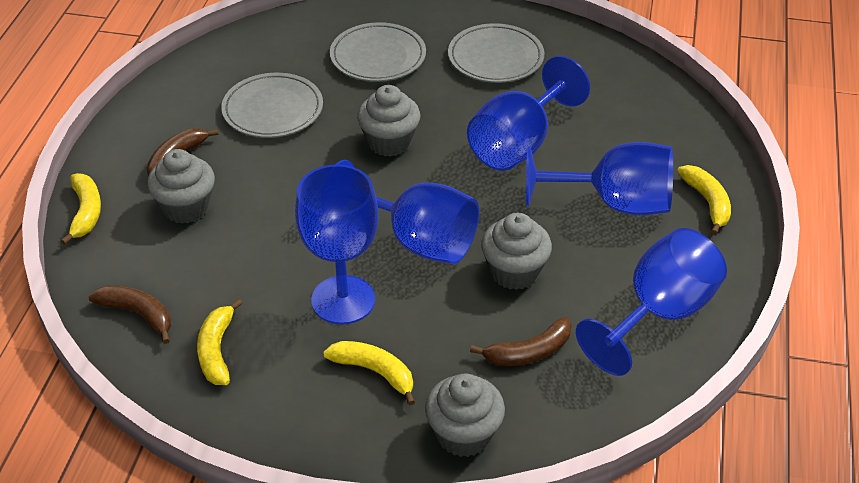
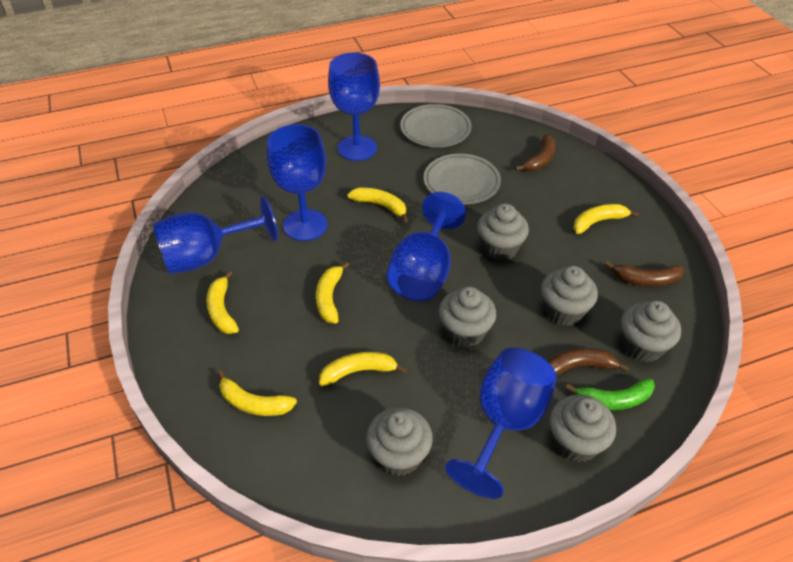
green banana: 0 -> 1
grey cupcake: 4 -> 6
grey plate: 3 -> 2
yellow banana: 4 -> 6

